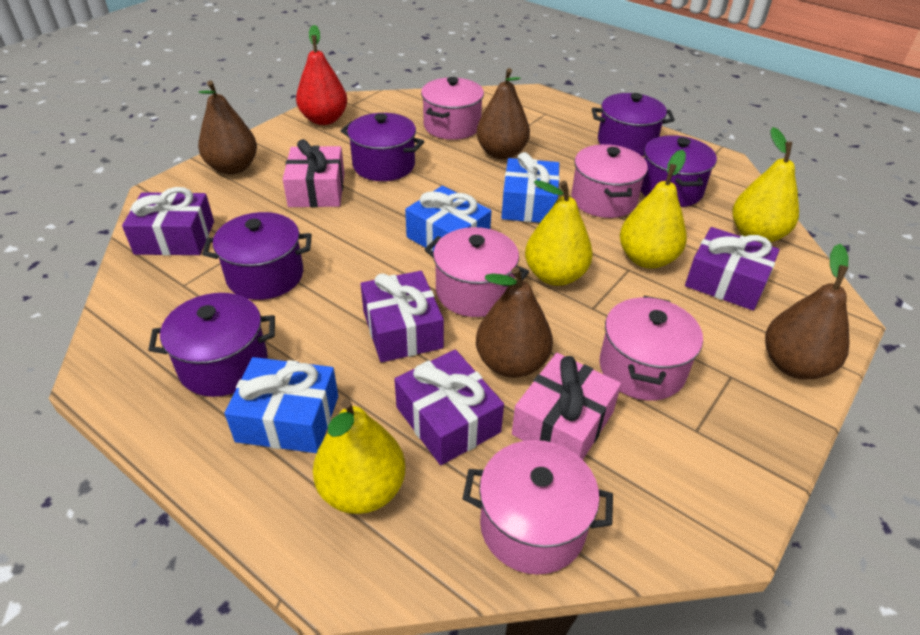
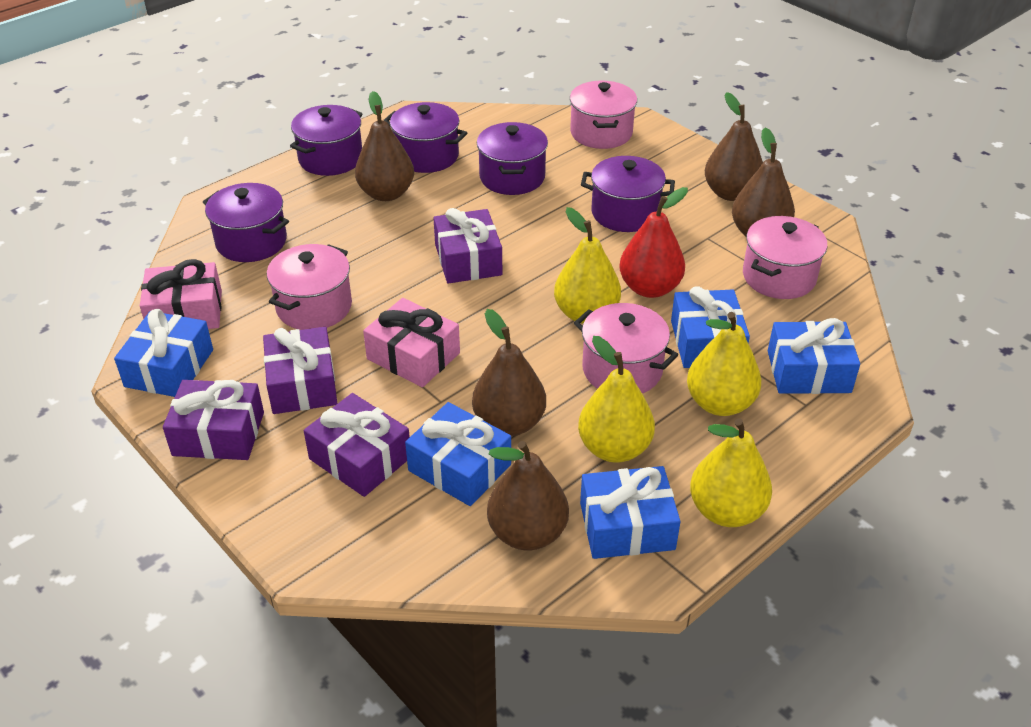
blue gift: 3 -> 5
brown pear: 4 -> 5
pink pot: 5 -> 4

